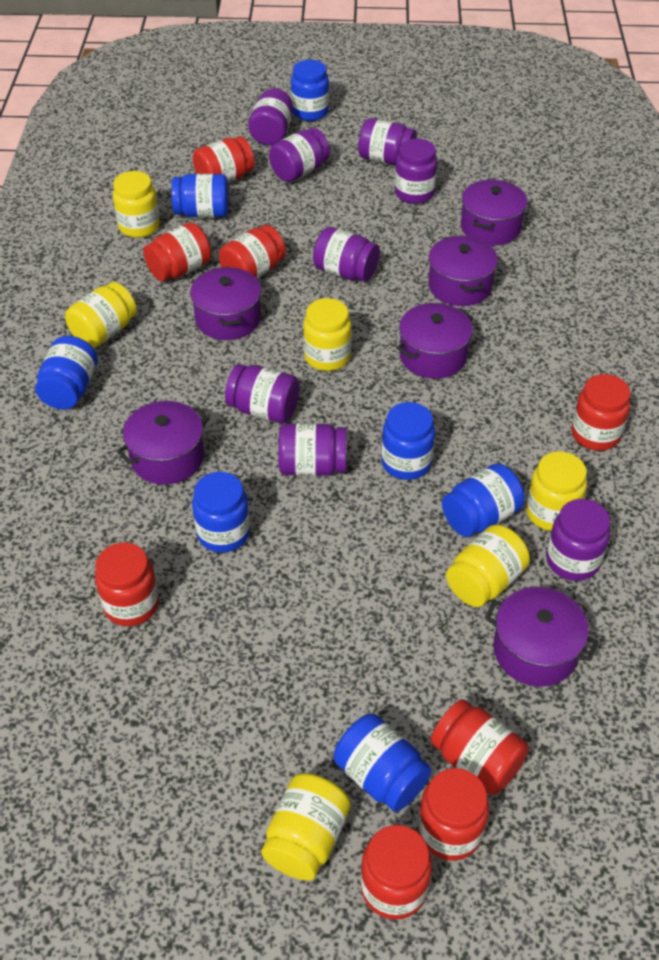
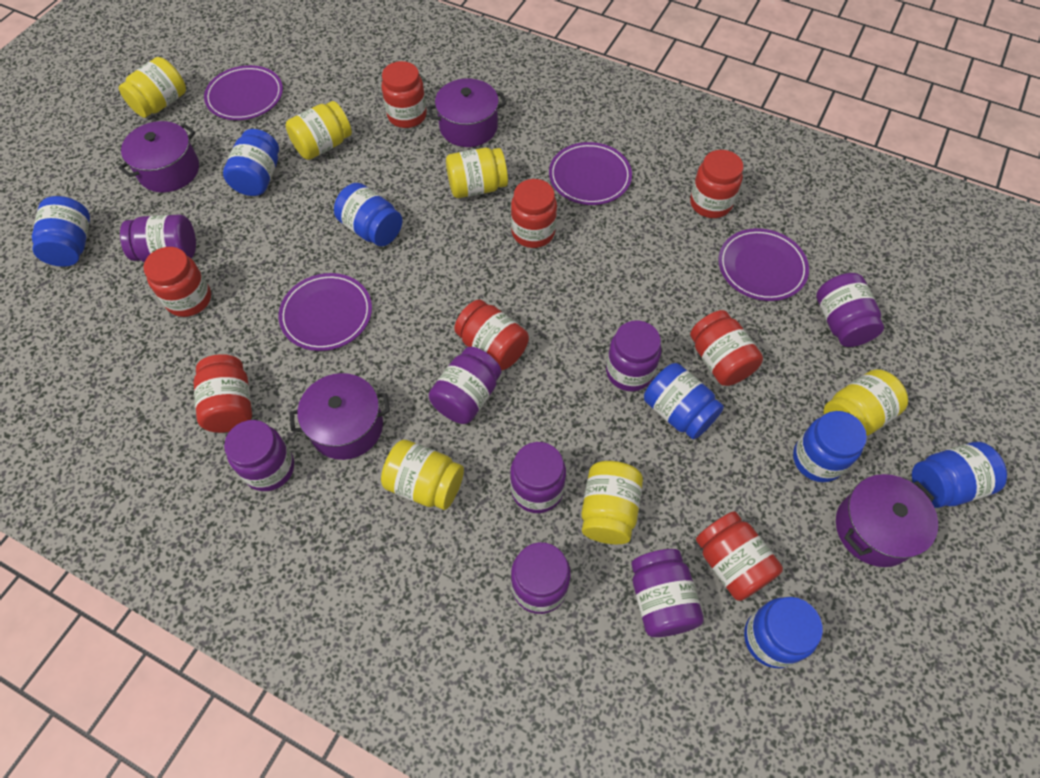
purple plate: 0 -> 4
purple pot: 6 -> 4

